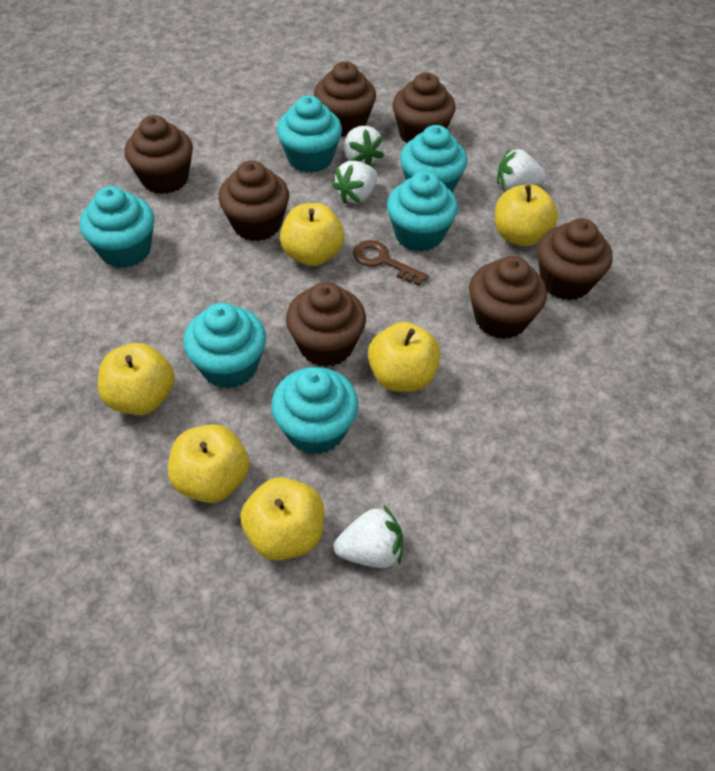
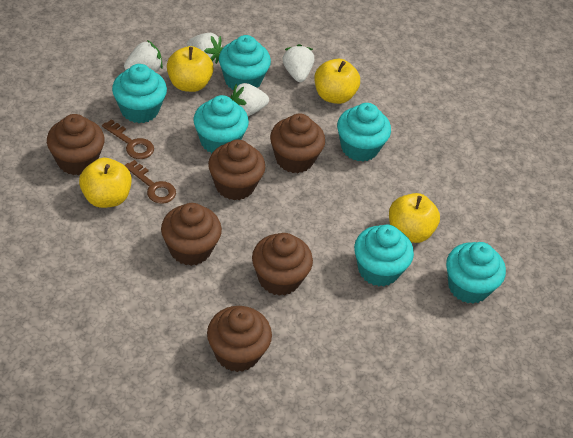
brown cupcake: 7 -> 6
brown key: 1 -> 2
yellow apple: 6 -> 4

